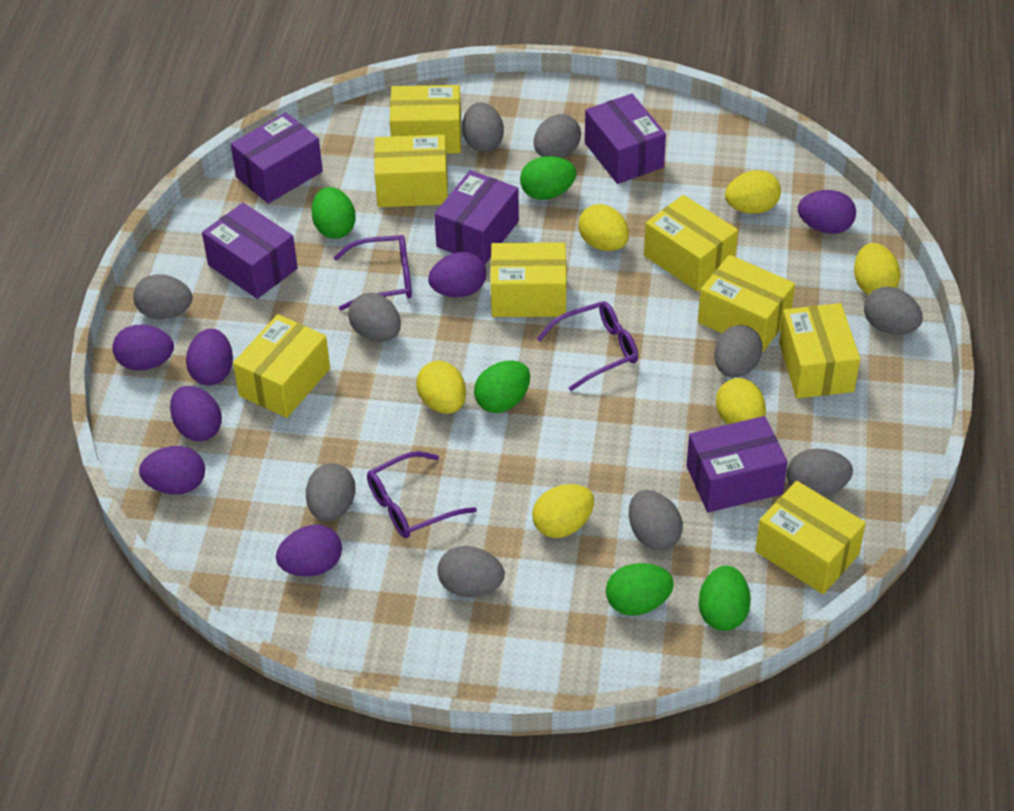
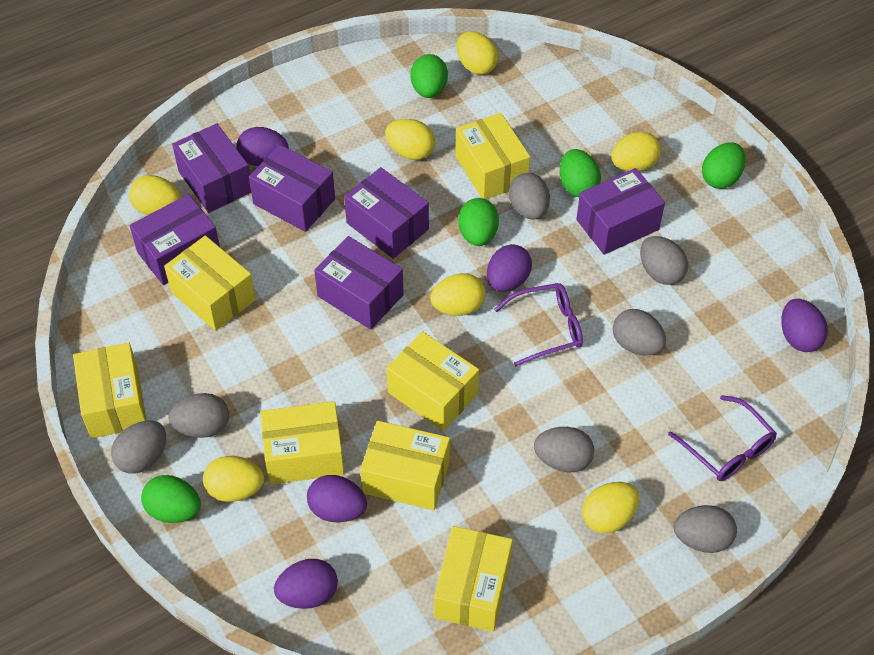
grey egg: 10 -> 7
purple box: 5 -> 6
purple egg: 7 -> 5
purple glasses: 3 -> 2
yellow box: 8 -> 7
yellow egg: 6 -> 7

